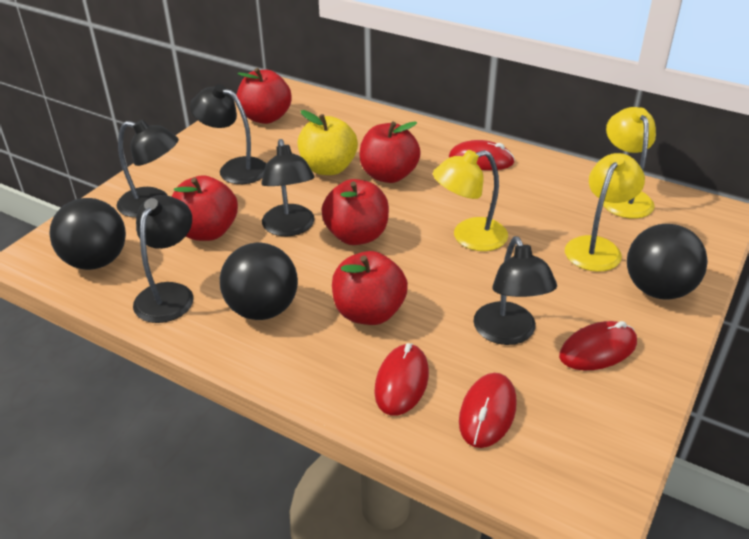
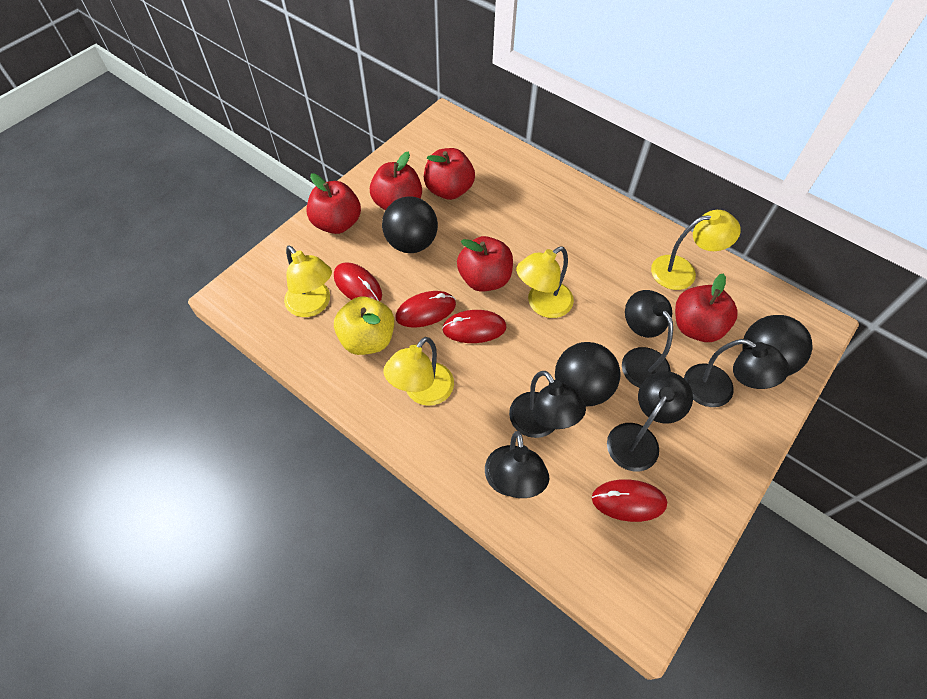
yellow lamp: 3 -> 4

